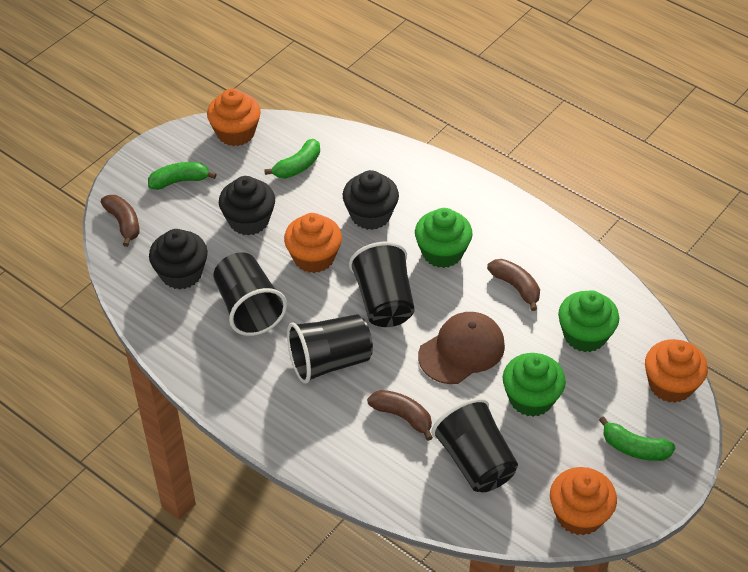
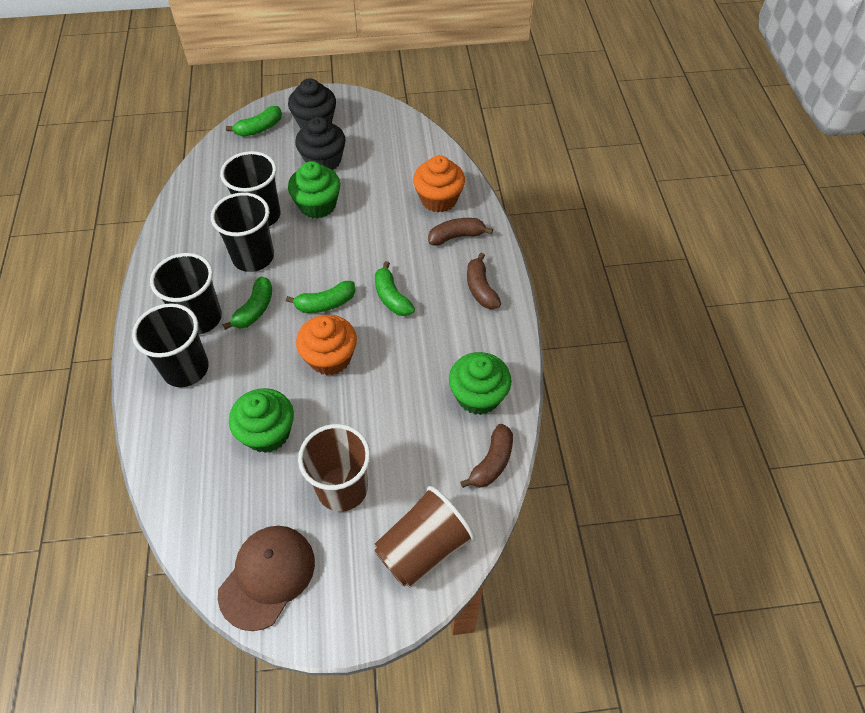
black cupcake: 3 -> 2
brown cup: 0 -> 2
green banana: 3 -> 4
orange cupcake: 4 -> 2

